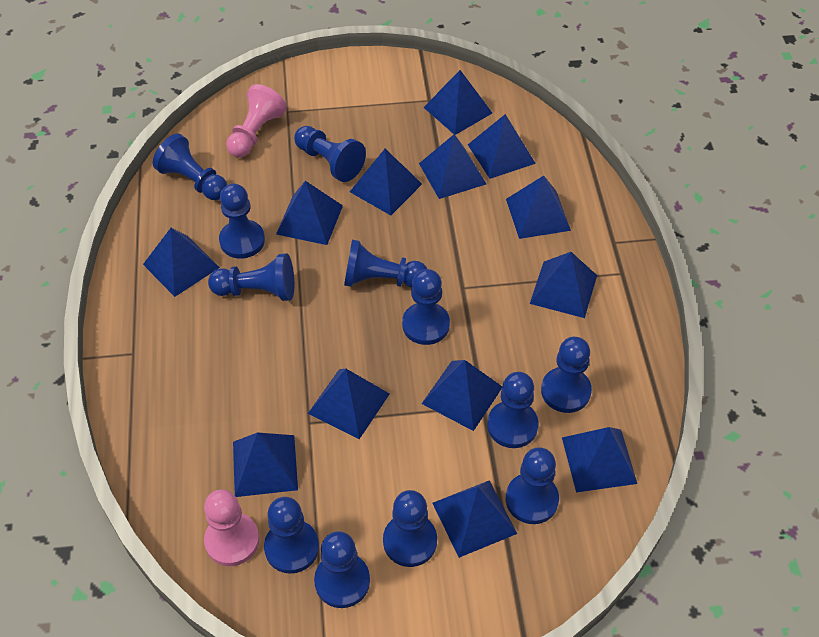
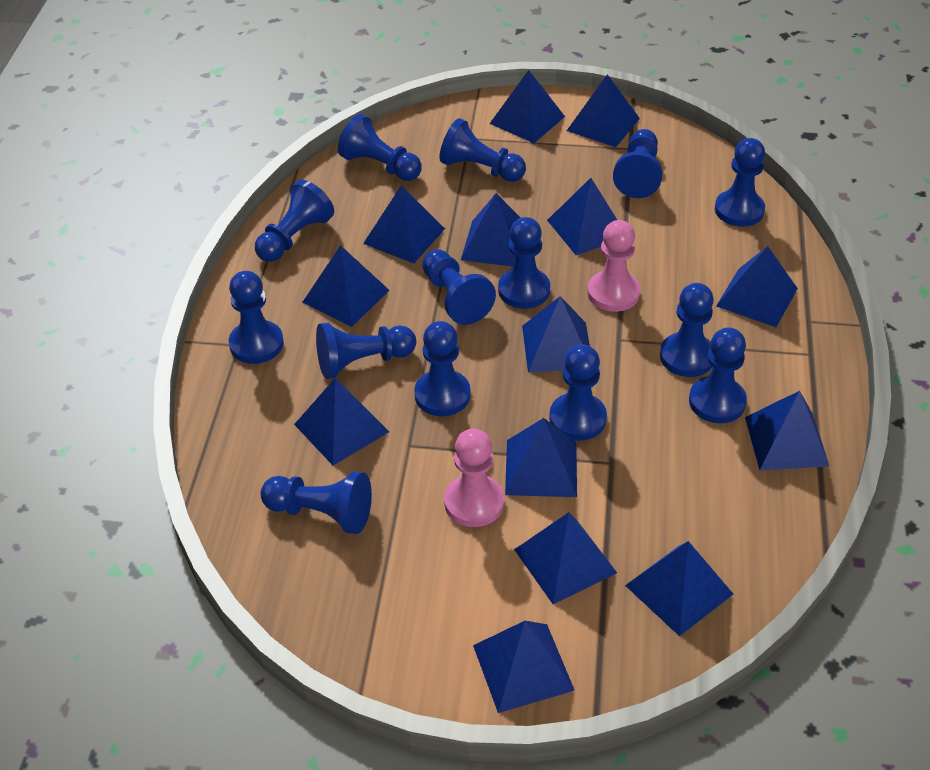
blue pawn: 12 -> 14
blue pyramid: 13 -> 14

